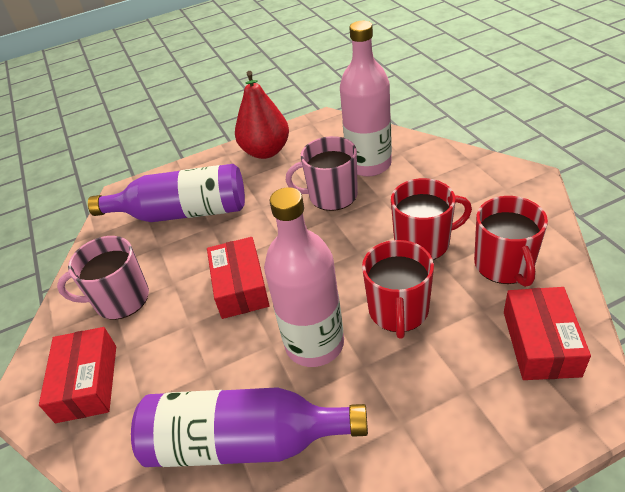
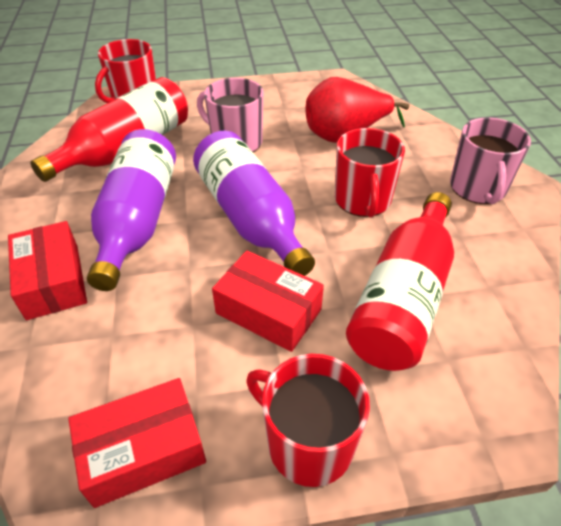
pink bottle: 2 -> 0
red bottle: 0 -> 2

